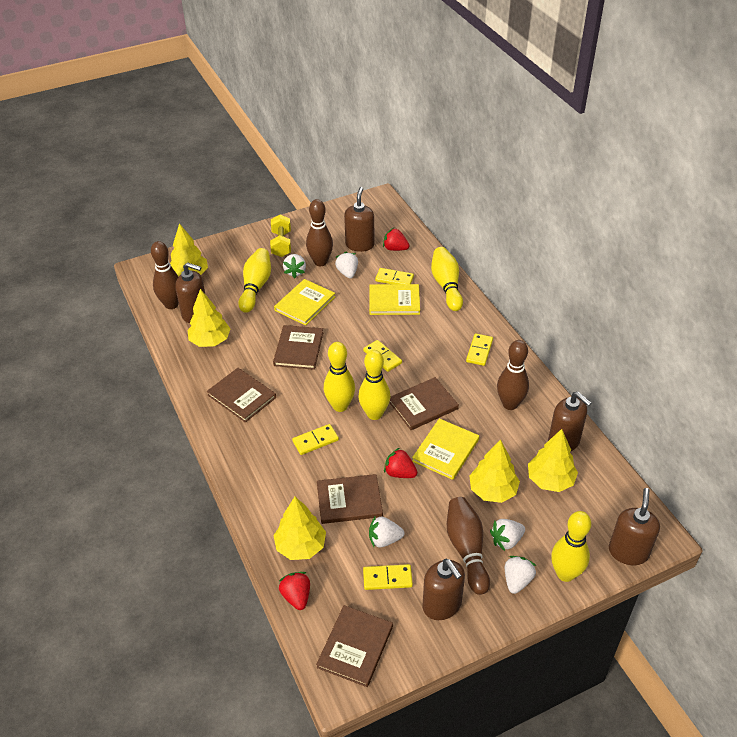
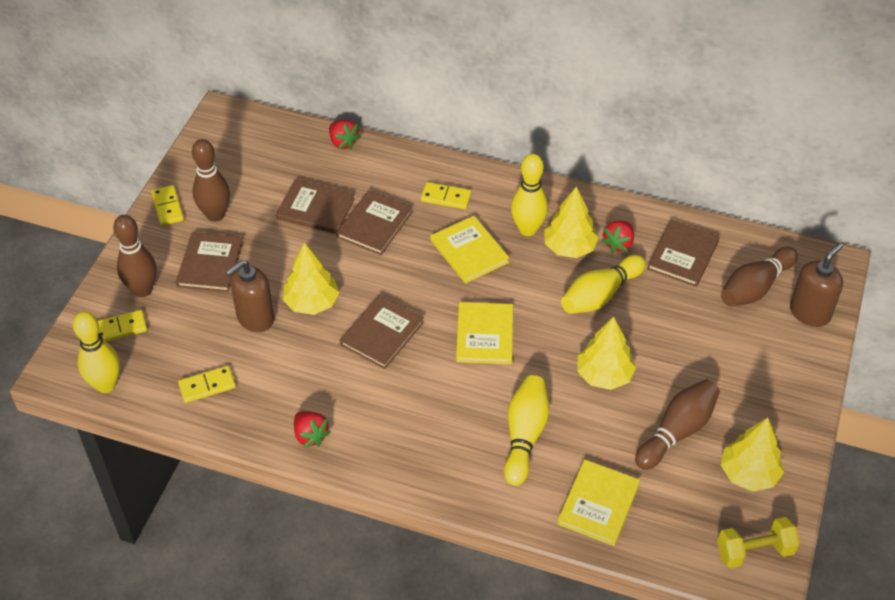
brown soap dispenser: 5 -> 2
white strawberry: 5 -> 0
yellow bowling pin: 5 -> 4
yellow domino: 5 -> 4
yellow tree: 5 -> 4

